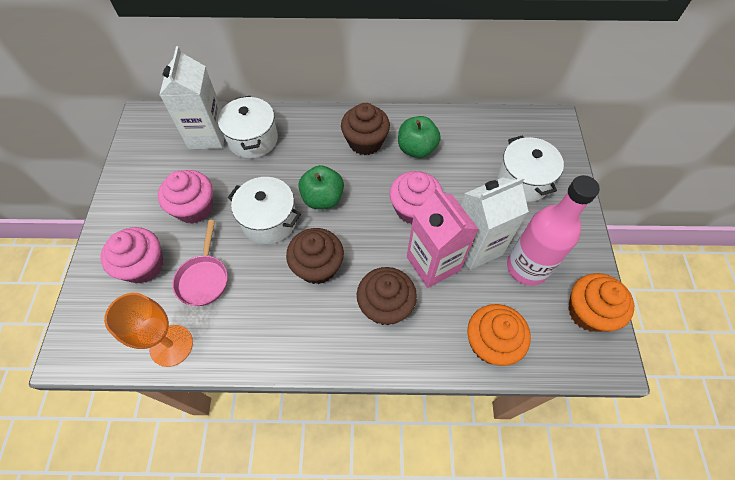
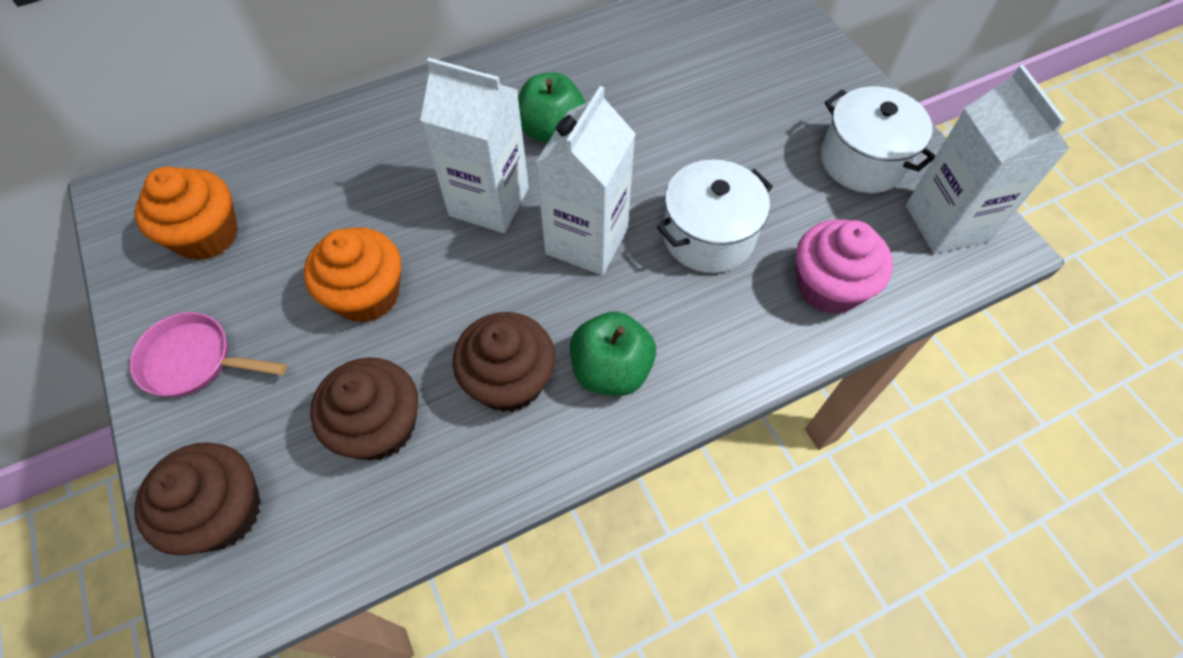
orange goblet: 1 -> 0
pink bottle: 1 -> 0
pink carton: 1 -> 0
pink cupcake: 3 -> 1
white carton: 2 -> 3
white pot: 3 -> 2

